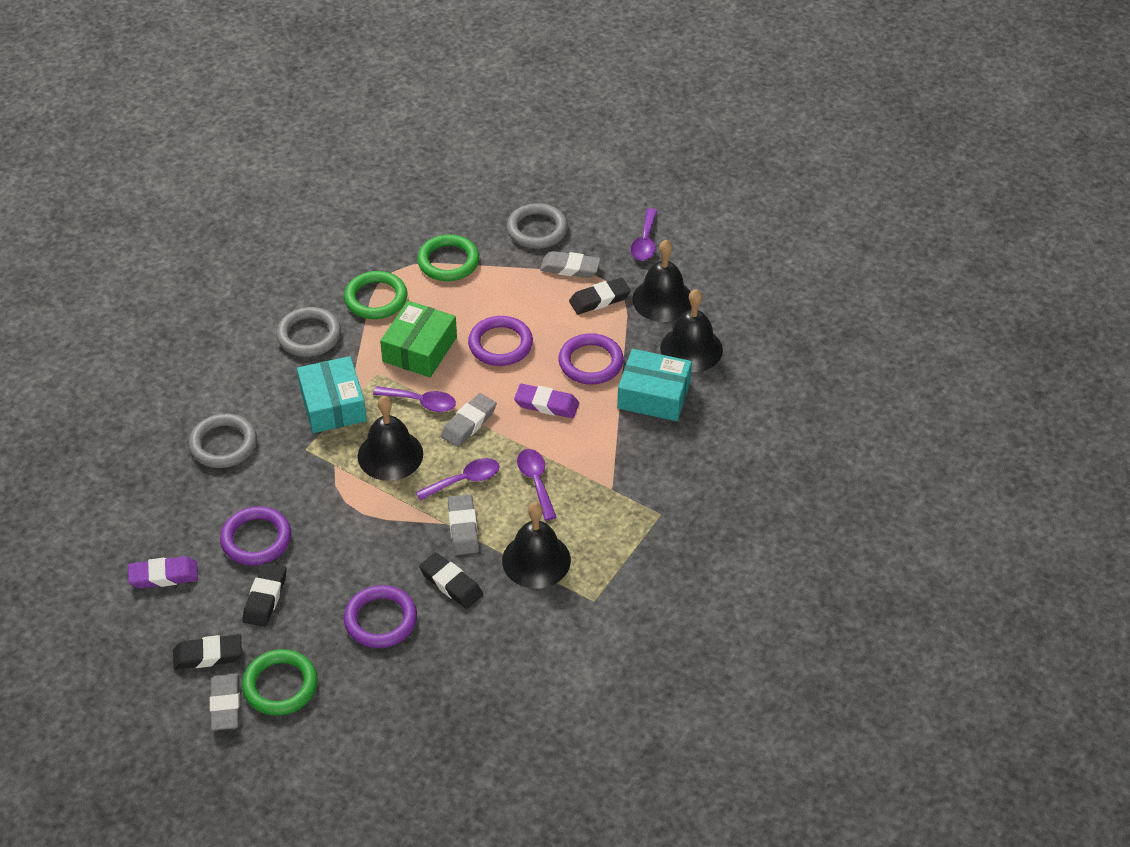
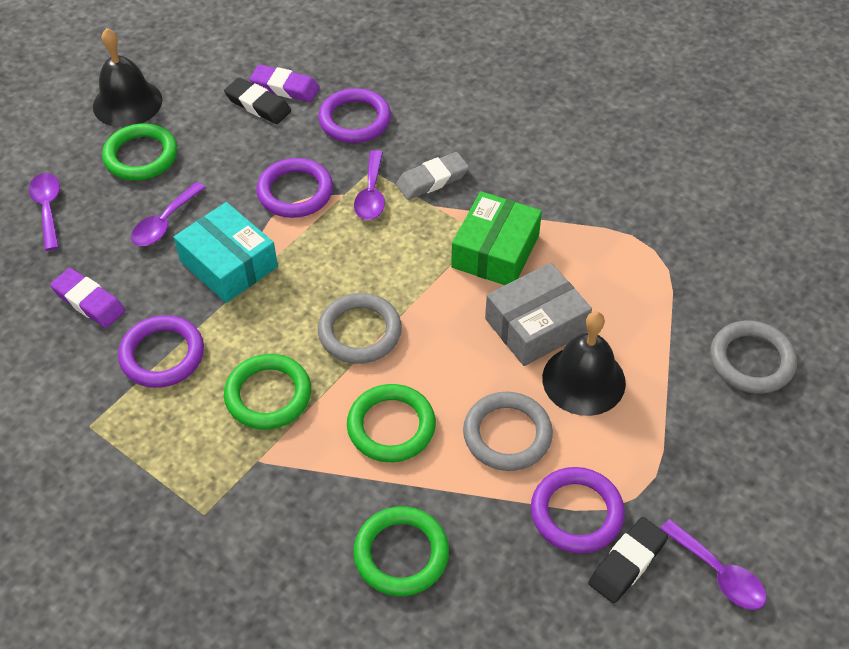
black bell: 4 -> 2
black eraser: 4 -> 2
green ring: 3 -> 4
grey box: 0 -> 1
grey eraser: 4 -> 1
turquoise box: 2 -> 1

